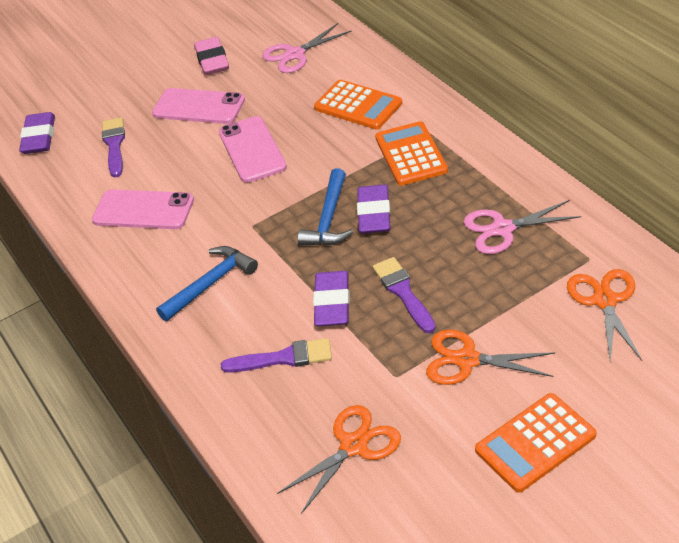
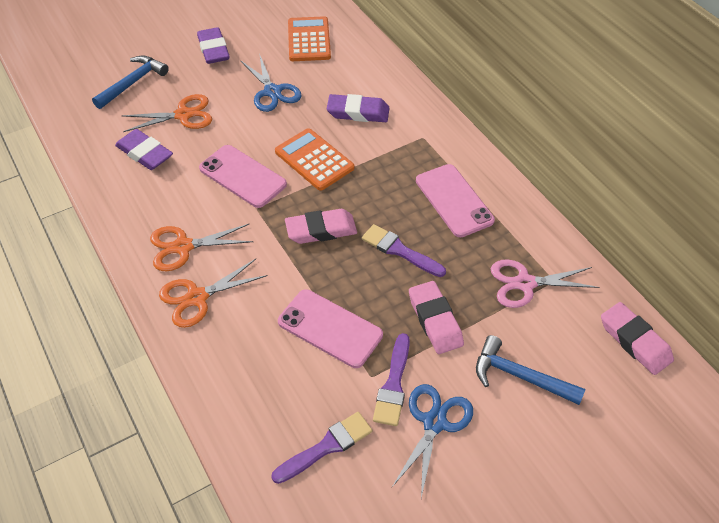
blue scissors: 0 -> 2
orange calculator: 3 -> 2
pink eraser: 1 -> 3
pink scissors: 2 -> 1

